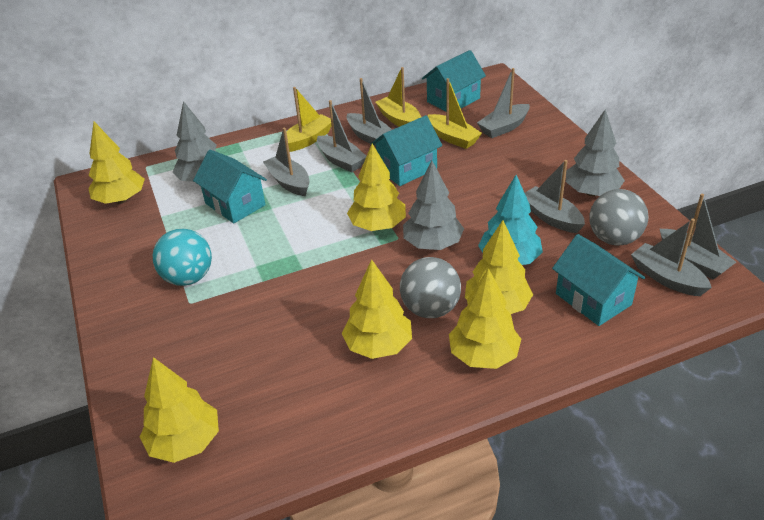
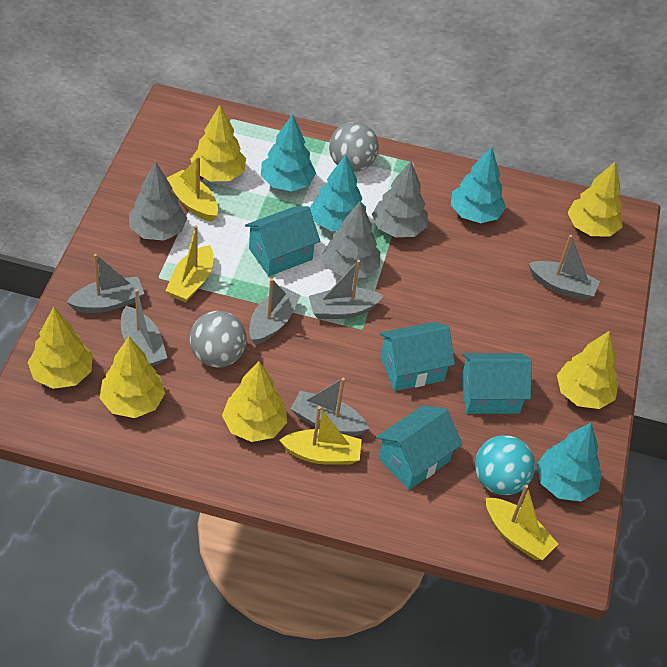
grey boat: 7 -> 6
turquoise tree: 1 -> 4
yellow boat: 3 -> 4

